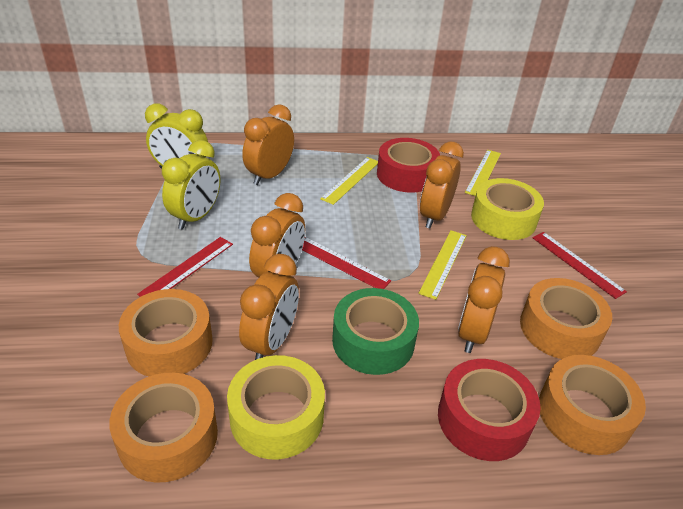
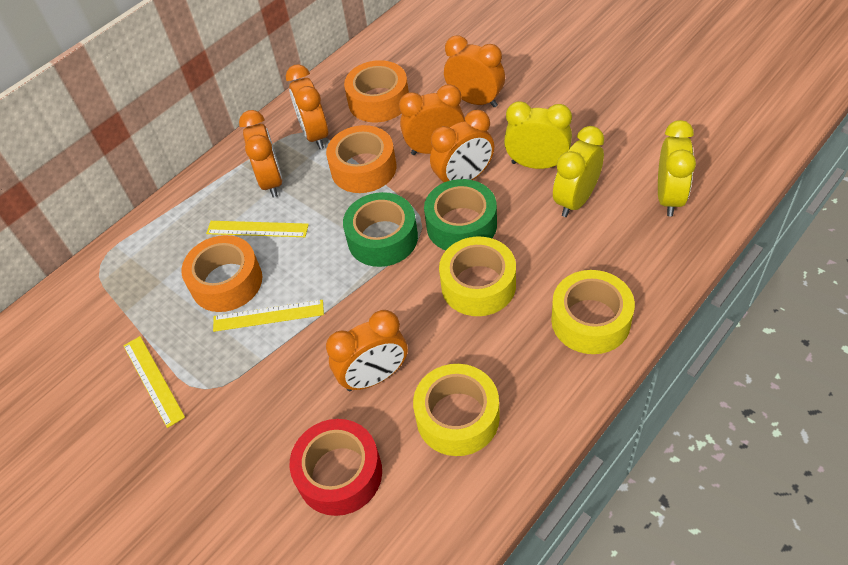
green tape: 1 -> 2
orange clock: 5 -> 6
orange tape: 4 -> 3
red ruler: 3 -> 0
red tape: 2 -> 1
yellow clock: 2 -> 3
yellow tape: 2 -> 3

